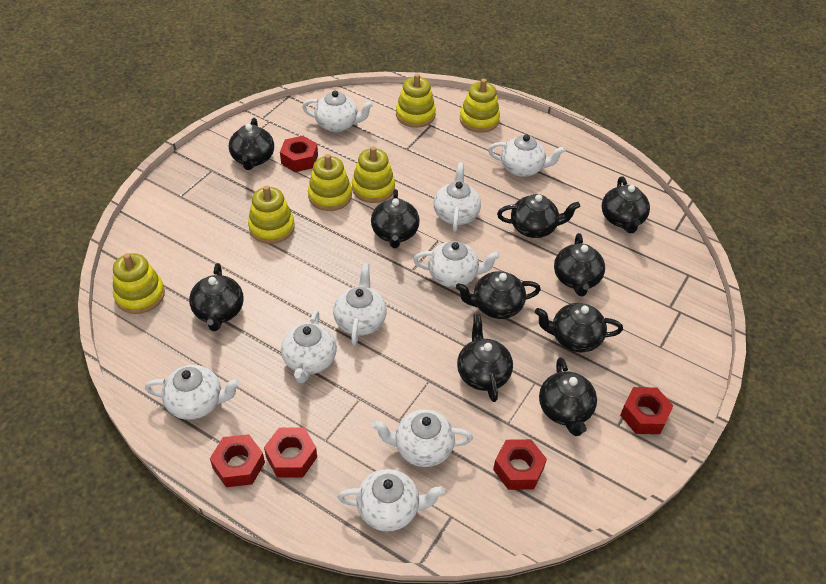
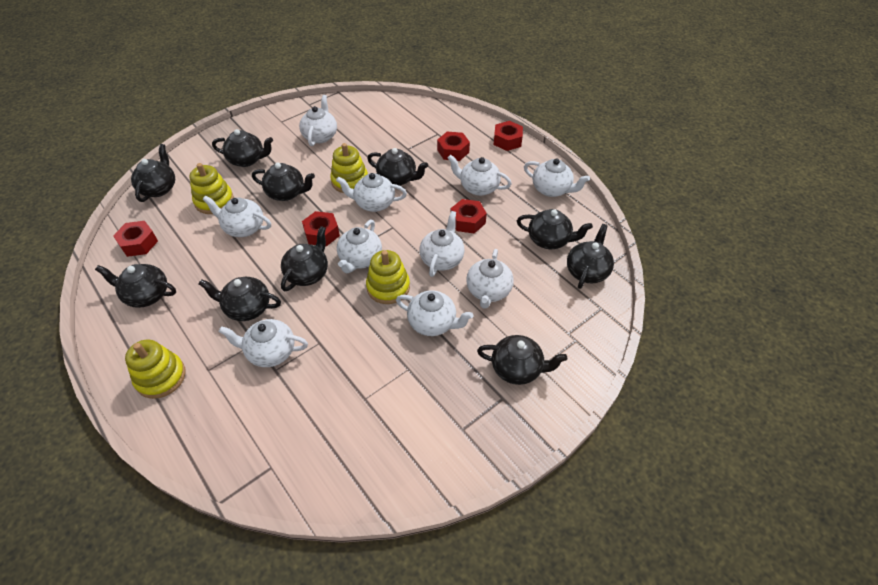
white teapot: 9 -> 10
yellow stacking toy: 6 -> 4

